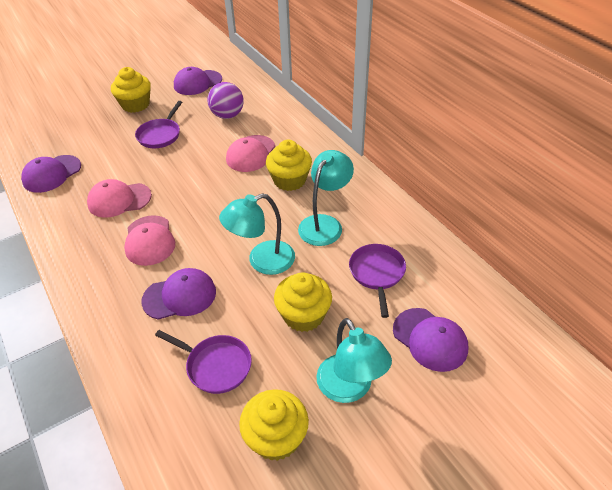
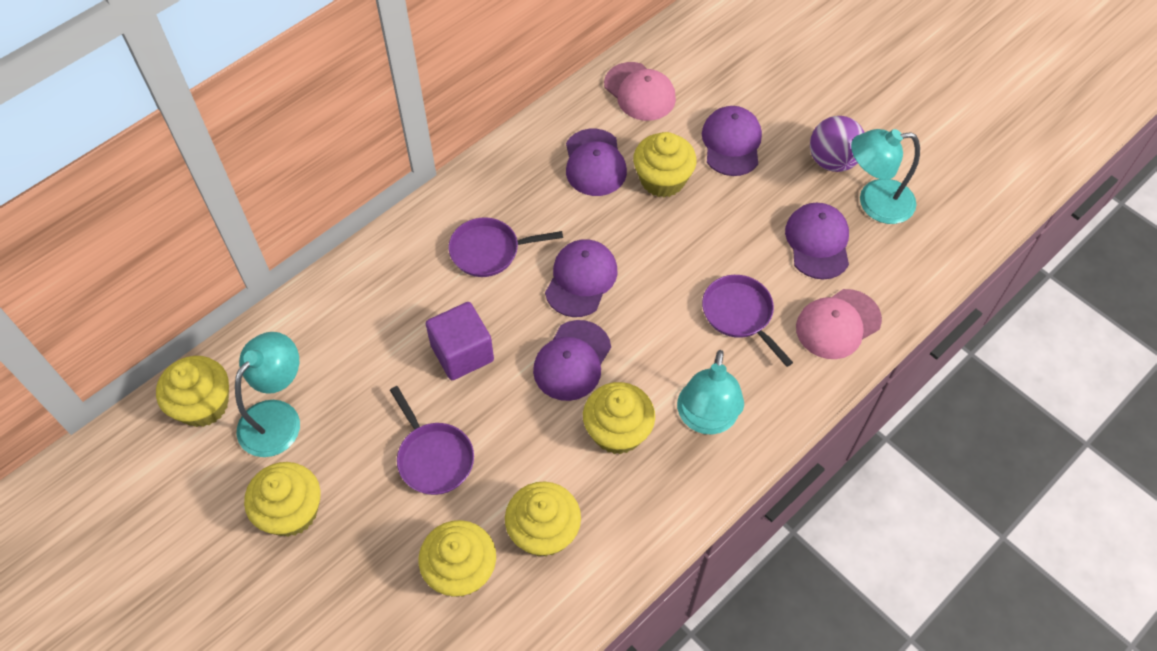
pink cap: 3 -> 2
purple cap: 4 -> 5
purple cube: 0 -> 1
yellow cupcake: 4 -> 6

